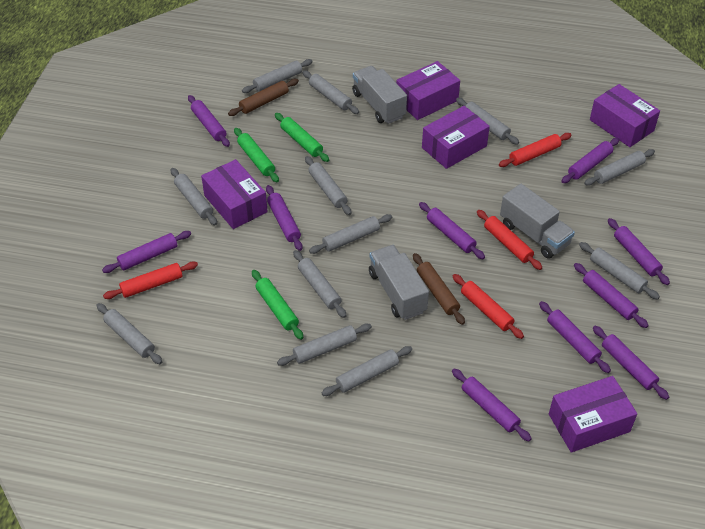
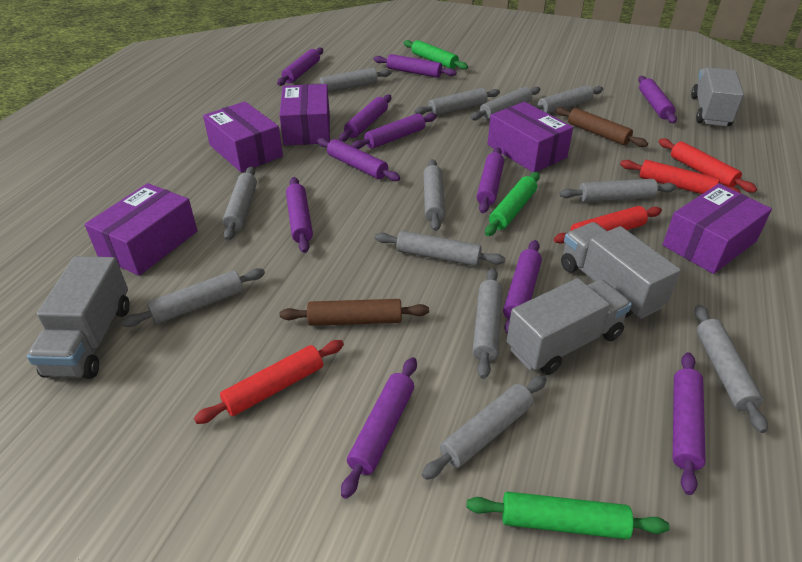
grey truck: 3 -> 4
purple rolling pin: 10 -> 11

